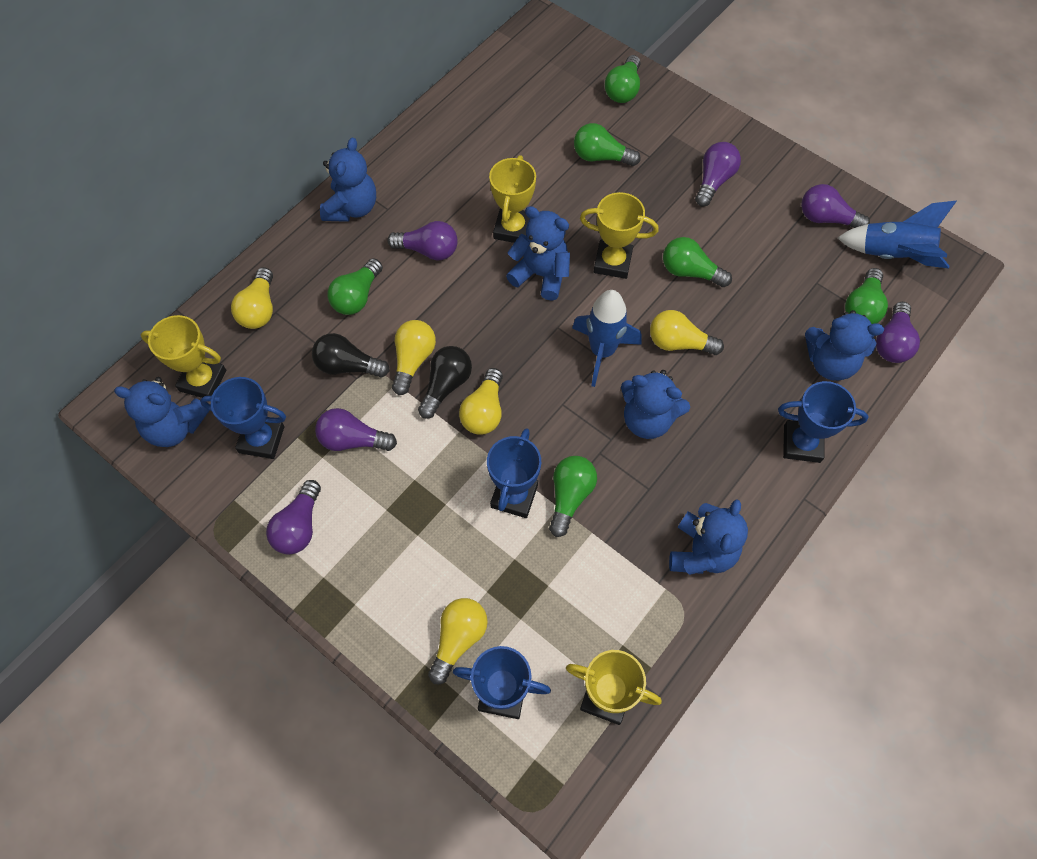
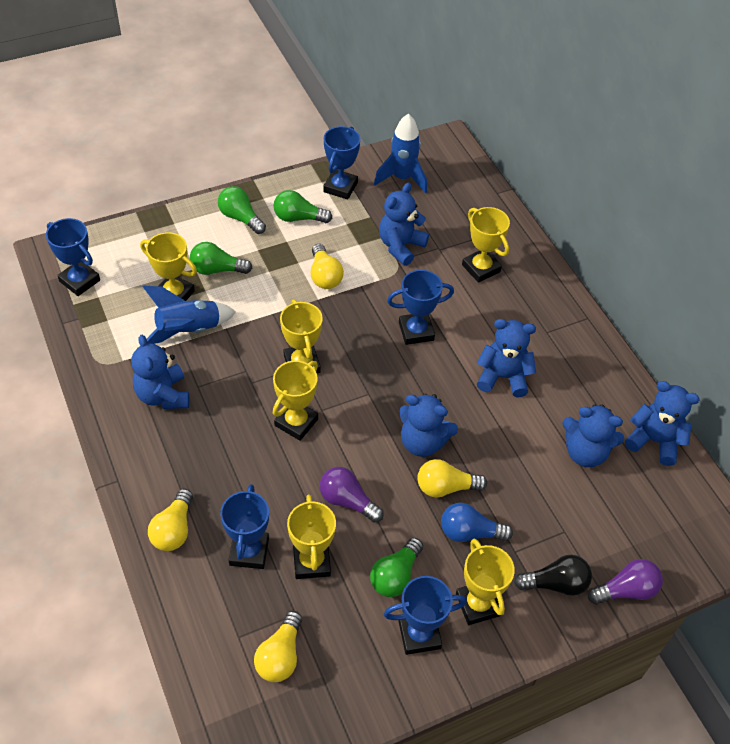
black light bulb: 2 -> 1
blue light bulb: 0 -> 1
blue trophy: 4 -> 5
green light bulb: 6 -> 4
purple light bulb: 6 -> 2
yellow light bulb: 5 -> 4
yellow trophy: 4 -> 6

